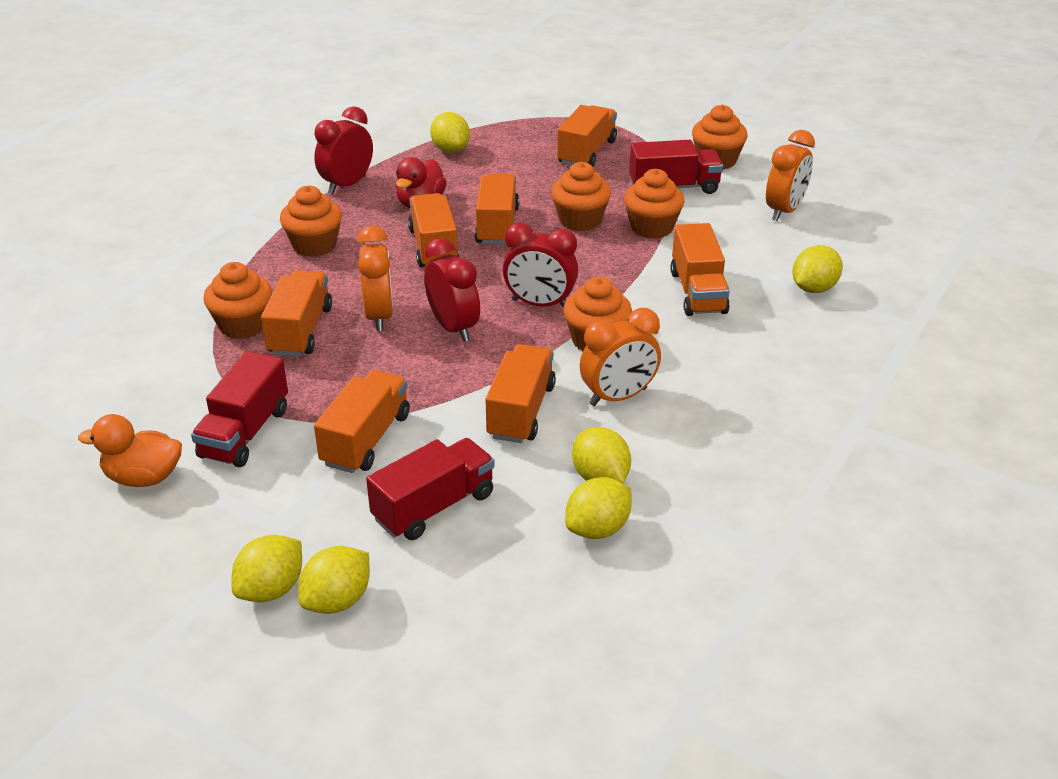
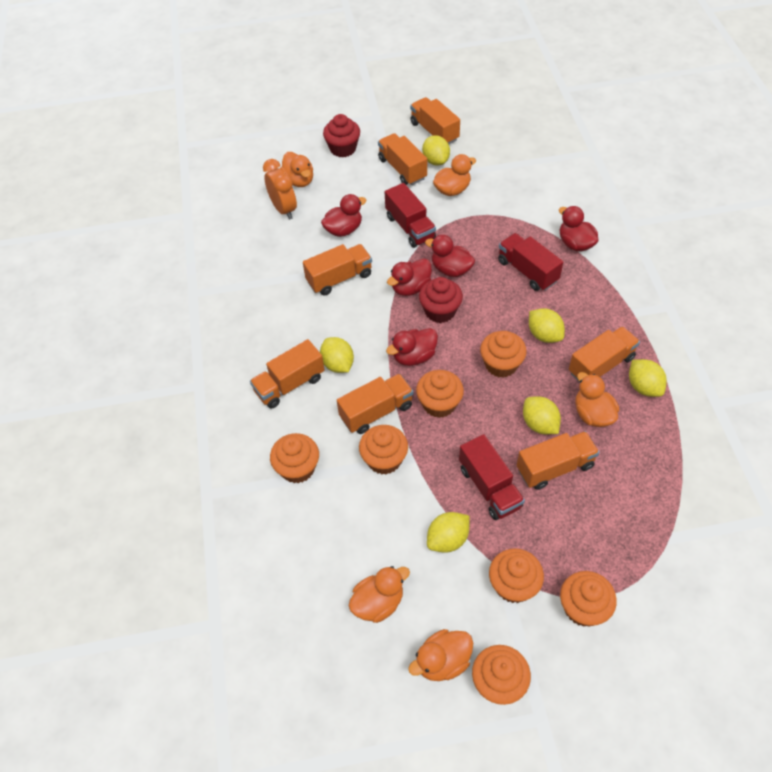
orange clock: 3 -> 1
orange cupcake: 6 -> 7
orange duck: 1 -> 5
red clock: 3 -> 0
red cupcake: 0 -> 2
red duck: 1 -> 5

